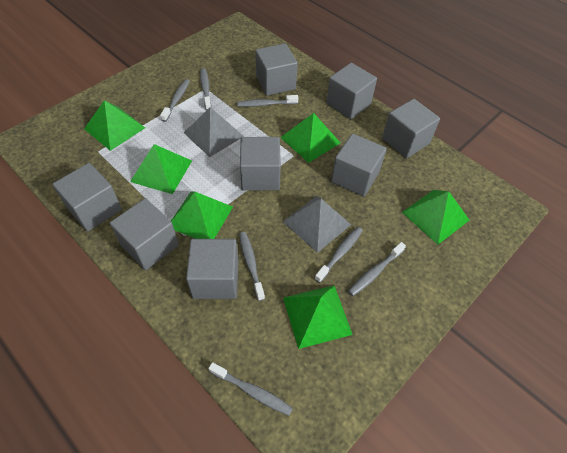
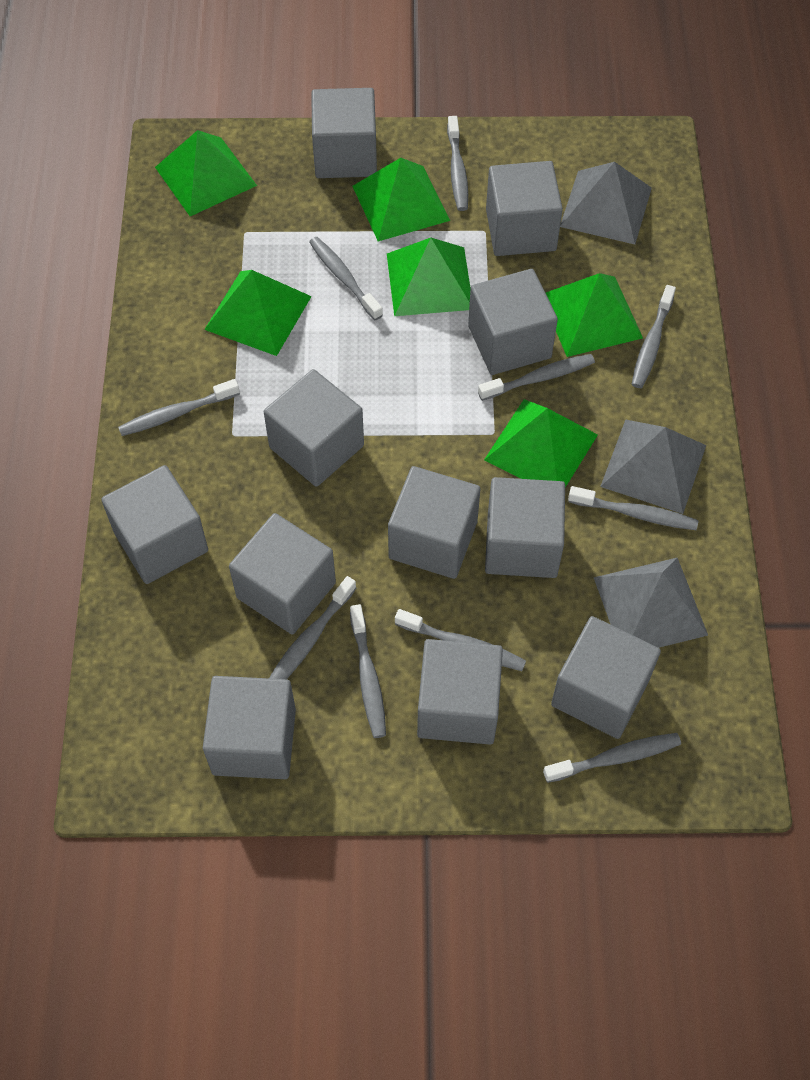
grey cube: 8 -> 11
grey pyramid: 2 -> 3
grey toothbrush: 7 -> 10

